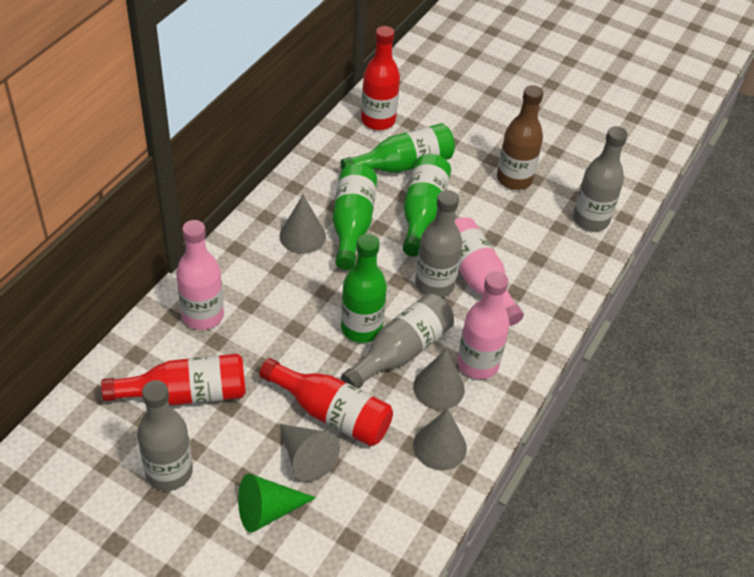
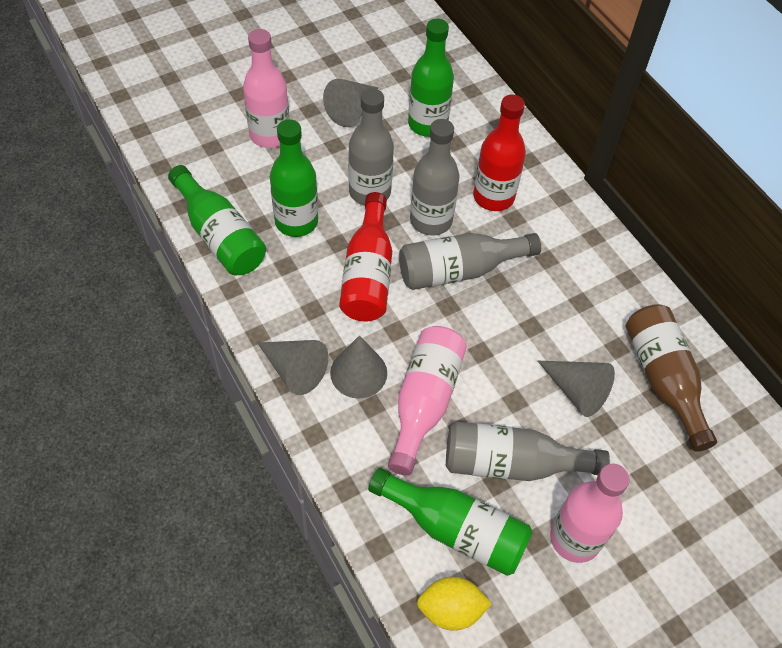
green cone: 1 -> 0
red bottle: 3 -> 2
yellow lemon: 0 -> 1

